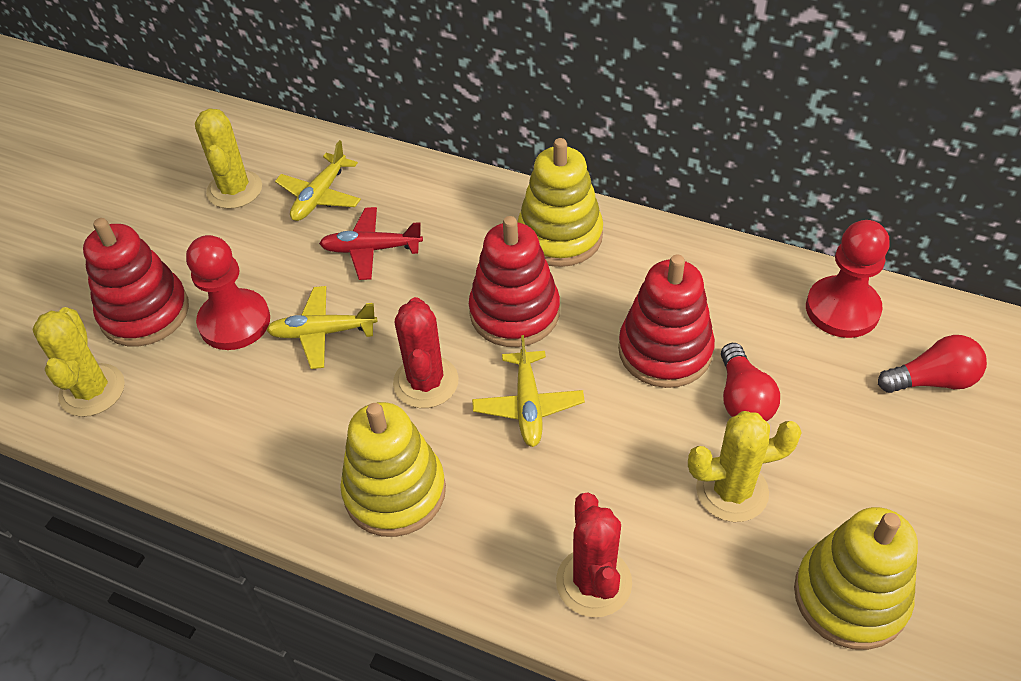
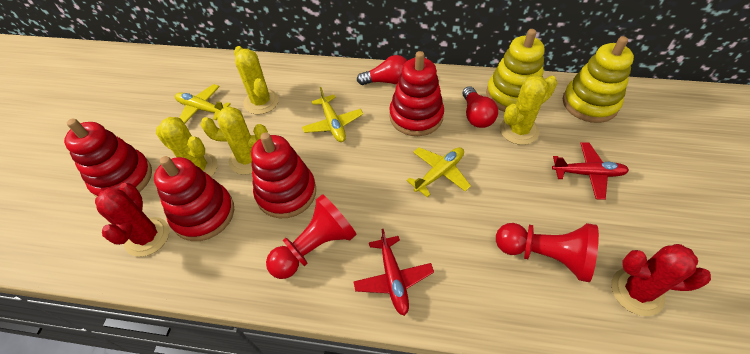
red plane: 1 -> 2
red stacking toy: 3 -> 4
yellow cactus: 3 -> 4
yellow stacking toy: 3 -> 2

